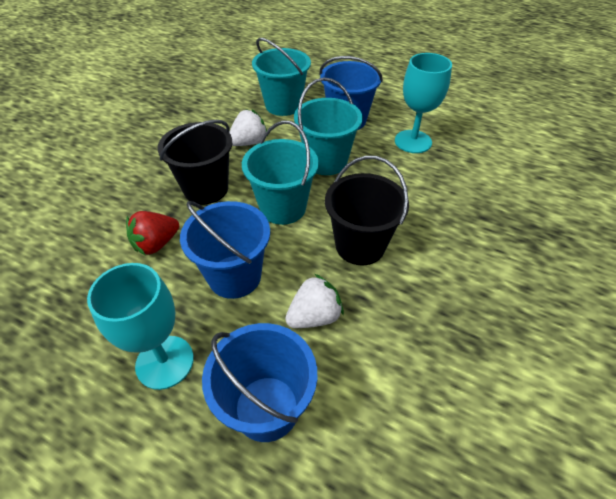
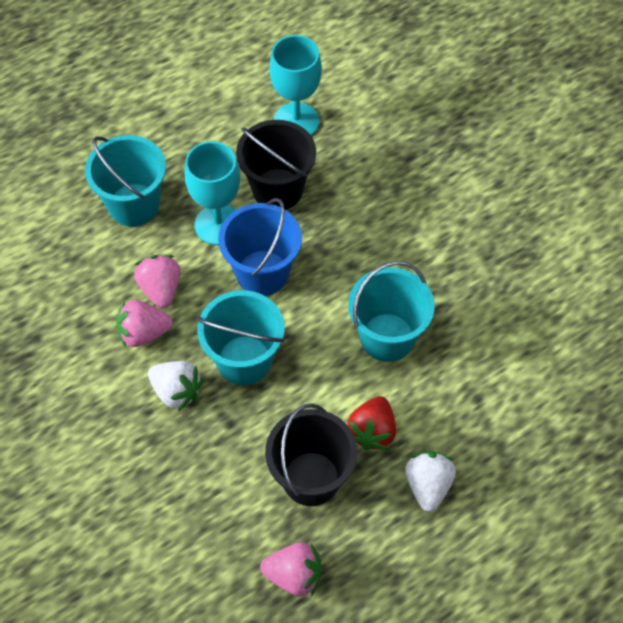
blue bucket: 3 -> 1
pink strawberry: 0 -> 3

